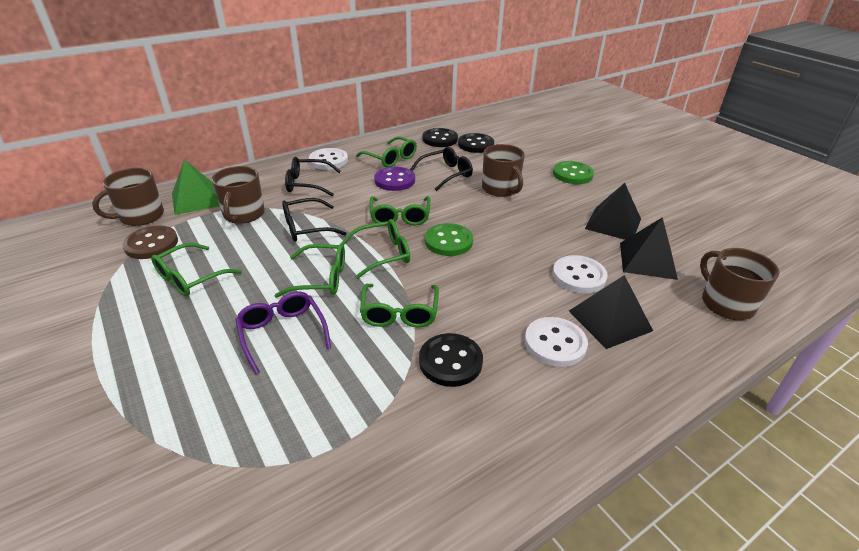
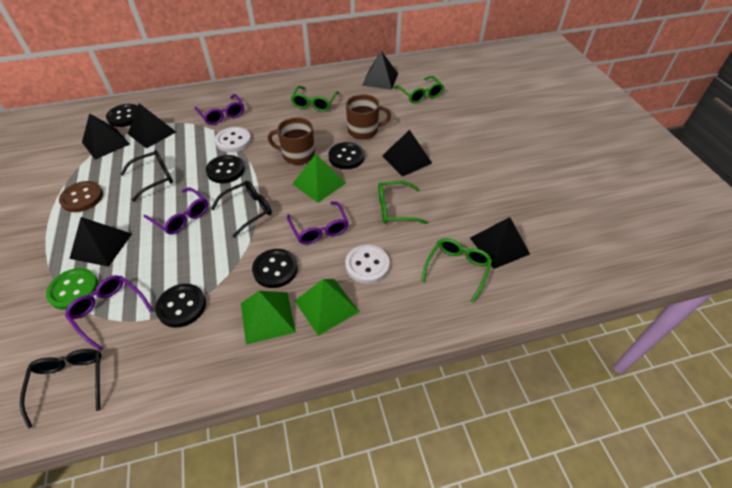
black button: 3 -> 5
black pyramid: 3 -> 6
brown mug: 4 -> 2
green button: 2 -> 1
green glasses: 6 -> 4
green pyramid: 1 -> 3
purple button: 1 -> 0
purple glasses: 1 -> 4
white button: 3 -> 2

